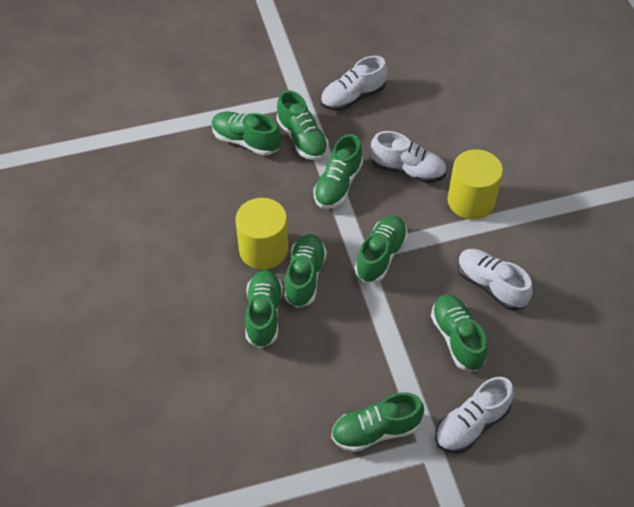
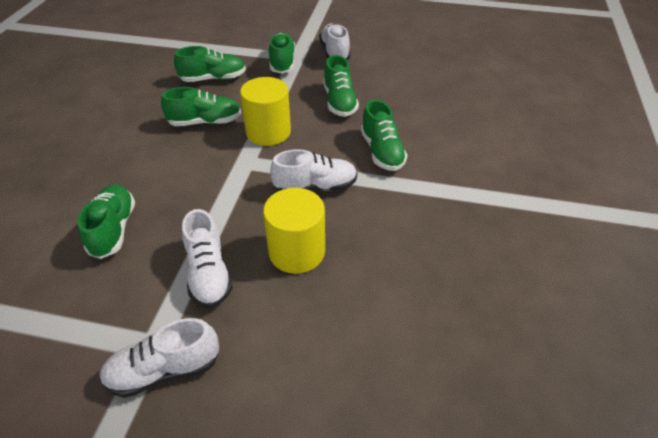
green shoe: 8 -> 6

